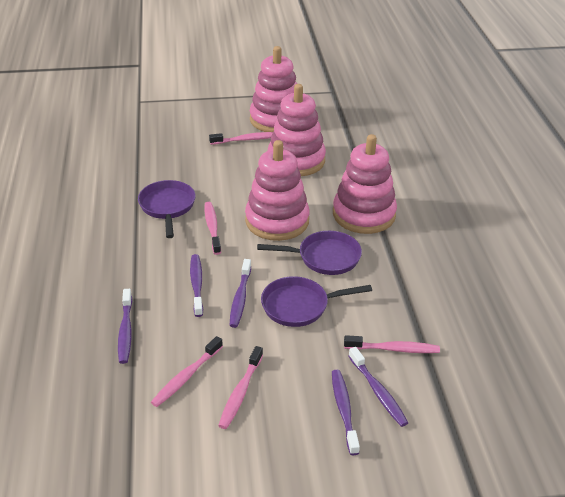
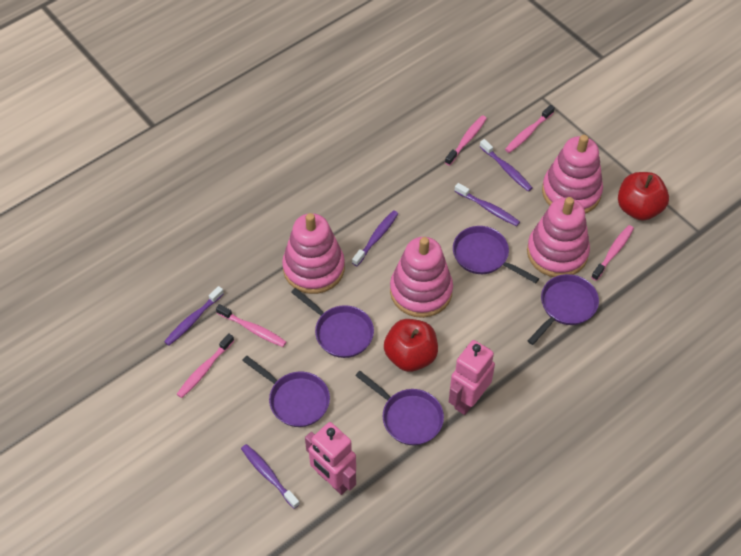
pink robot: 0 -> 2
purple pan: 3 -> 5
red apple: 0 -> 2

